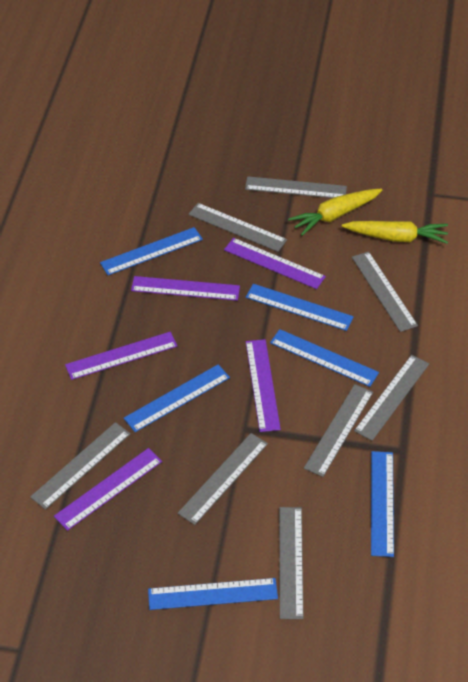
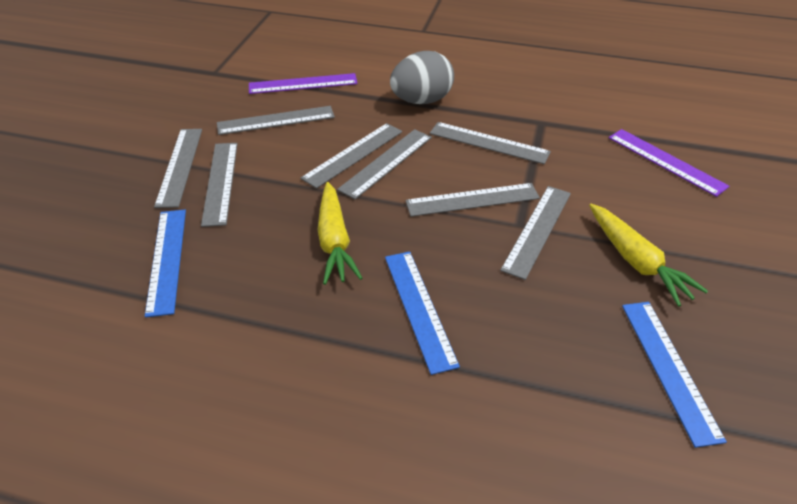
blue ruler: 6 -> 3
grey egg: 0 -> 1
purple ruler: 5 -> 2

